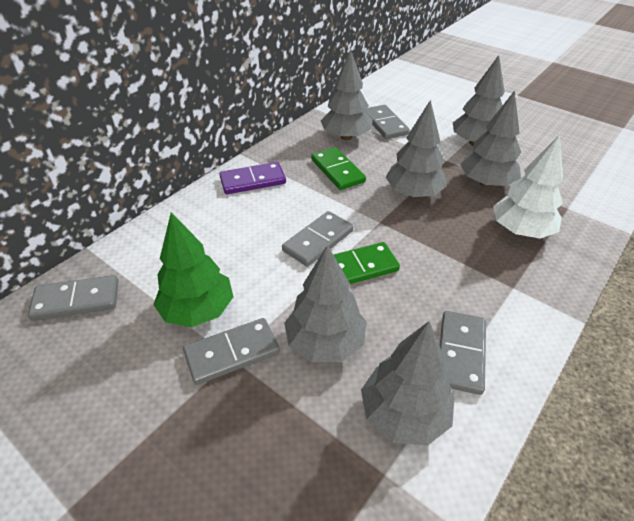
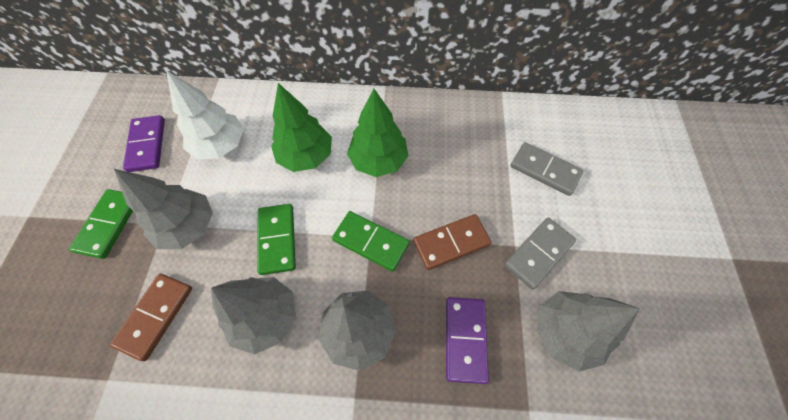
brown domino: 0 -> 2
green domino: 2 -> 3
green tree: 1 -> 2
grey domino: 5 -> 2
grey tree: 6 -> 4
purple domino: 1 -> 2

